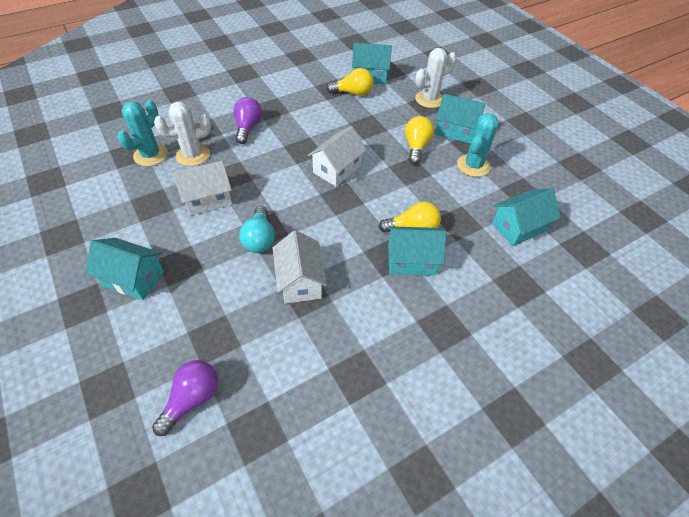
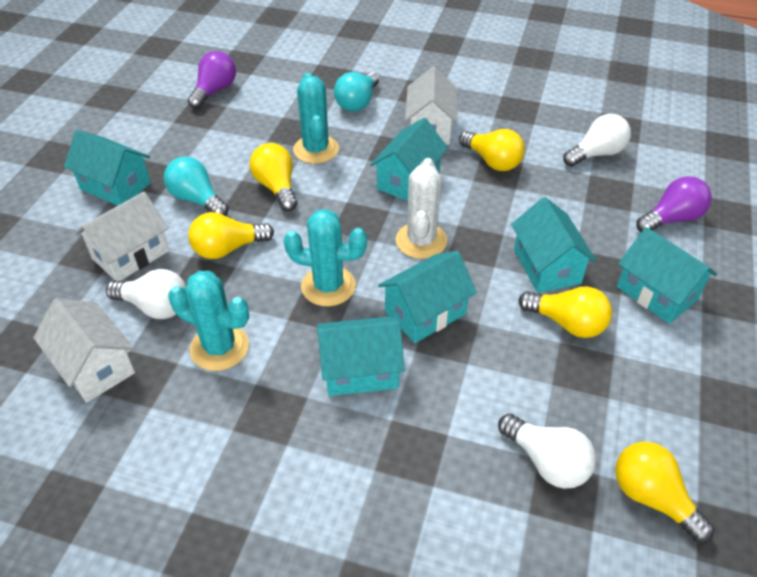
turquoise cactus: 2 -> 3
turquoise house: 5 -> 6
turquoise light bulb: 1 -> 2
white cactus: 2 -> 1
white light bulb: 0 -> 3
yellow light bulb: 3 -> 5

